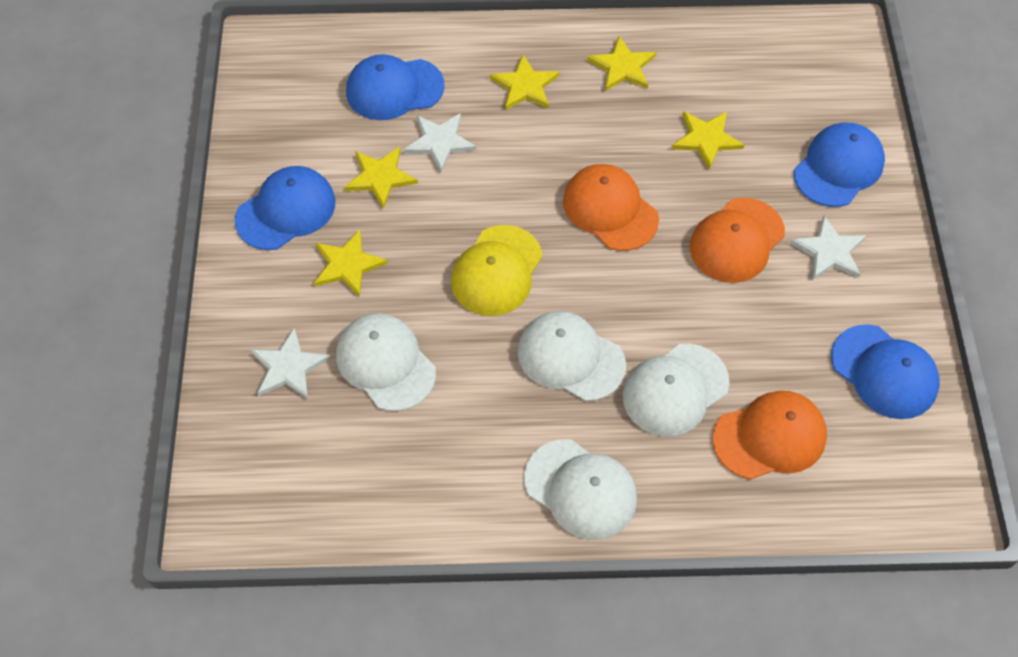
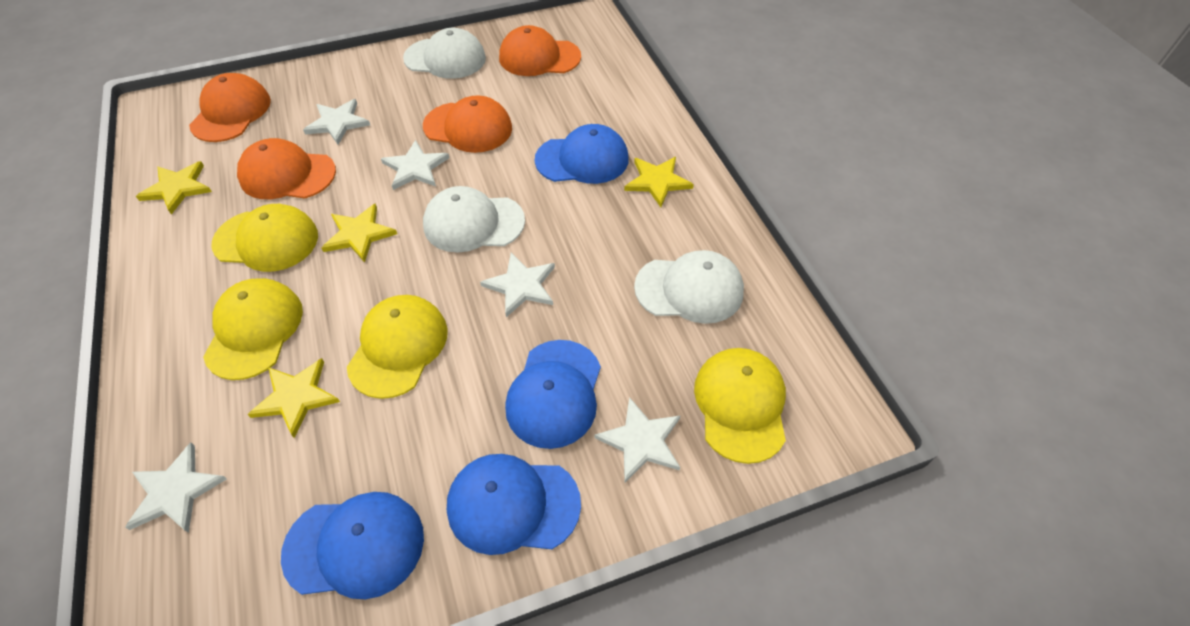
orange cap: 3 -> 4
white cap: 4 -> 3
white star: 3 -> 5
yellow cap: 1 -> 4
yellow star: 5 -> 4

